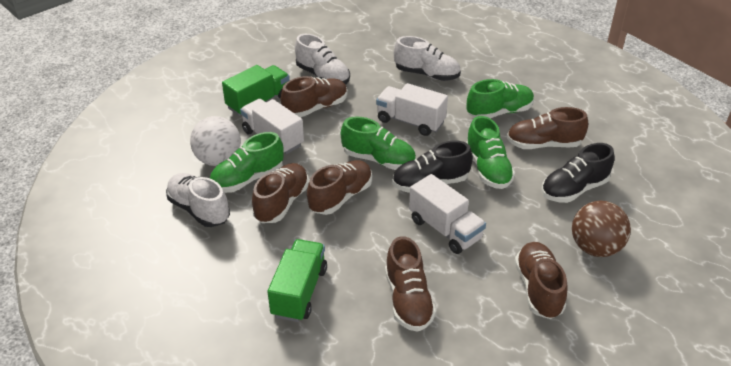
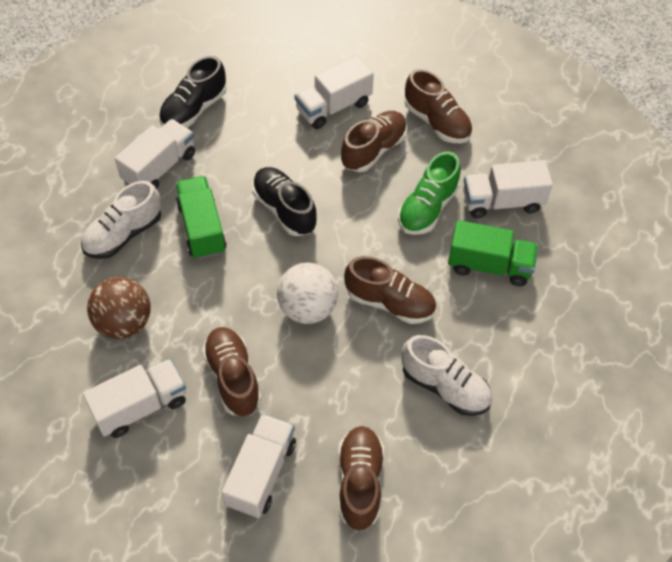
brown shoe: 6 -> 5
green shoe: 4 -> 1
white shoe: 3 -> 2
white truck: 3 -> 5

